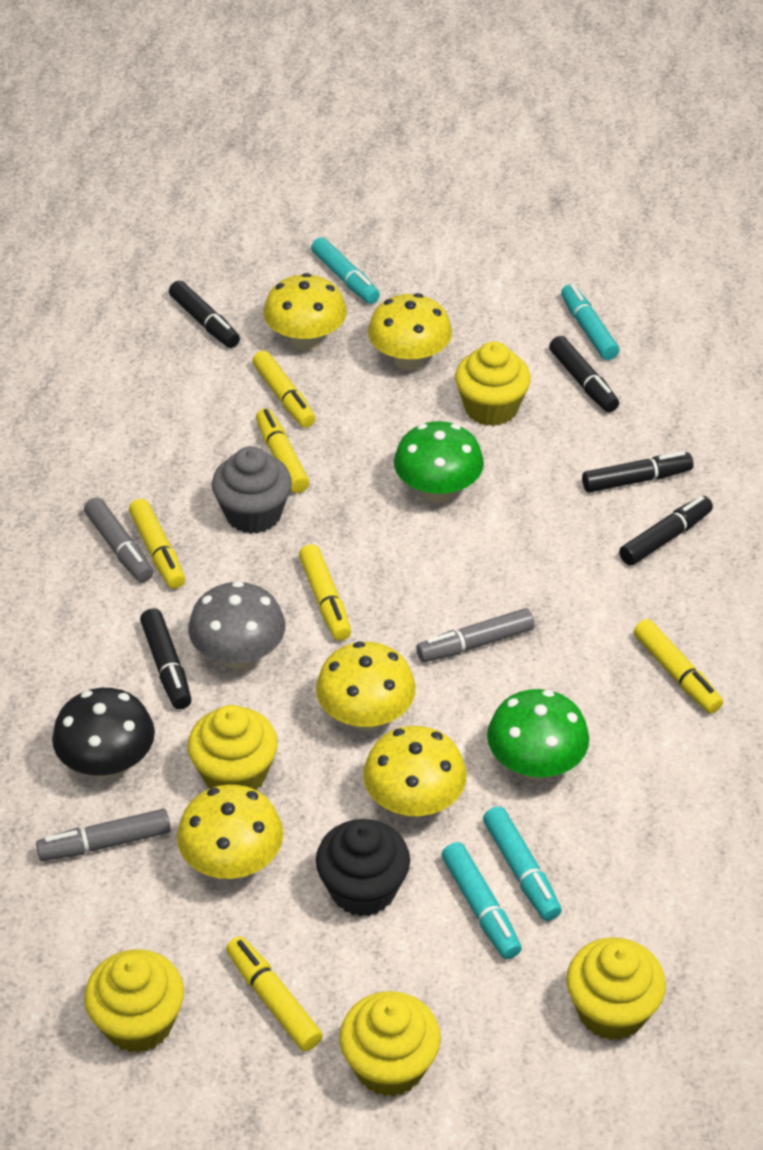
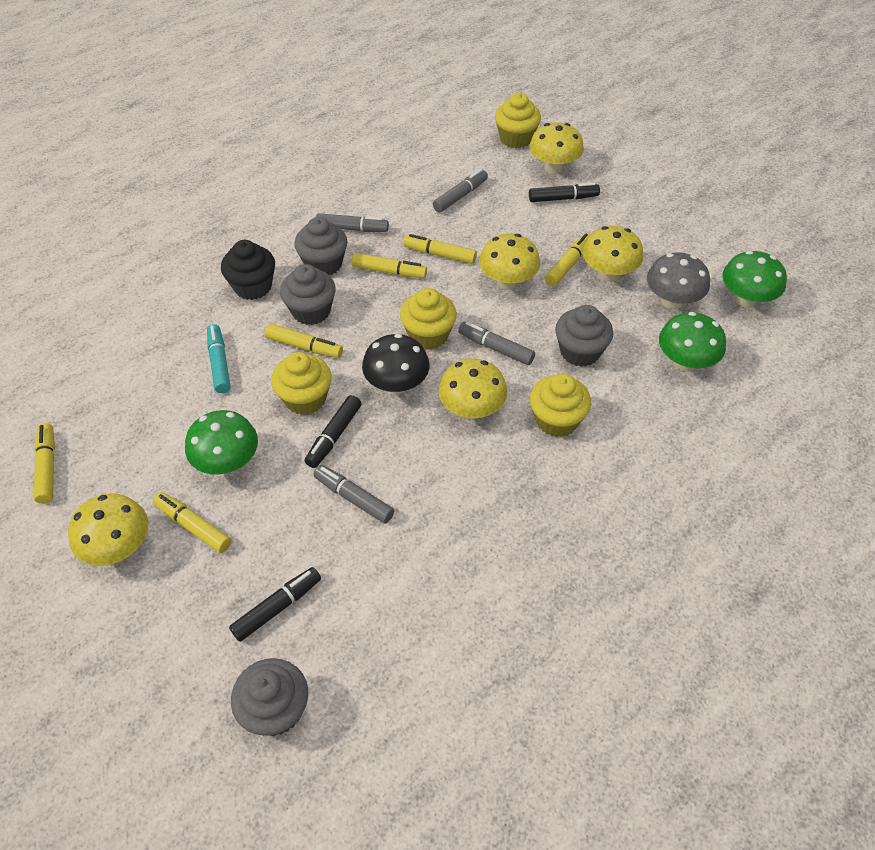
black marker: 5 -> 3
green mushroom: 2 -> 3
grey cupcake: 1 -> 4
grey marker: 3 -> 4
turquoise marker: 4 -> 1
yellow cupcake: 5 -> 4

